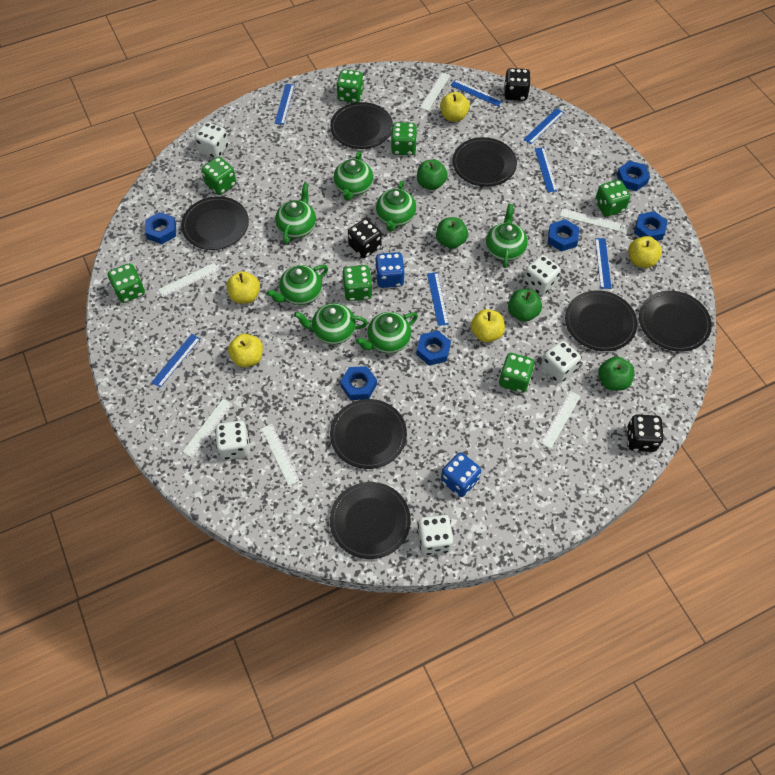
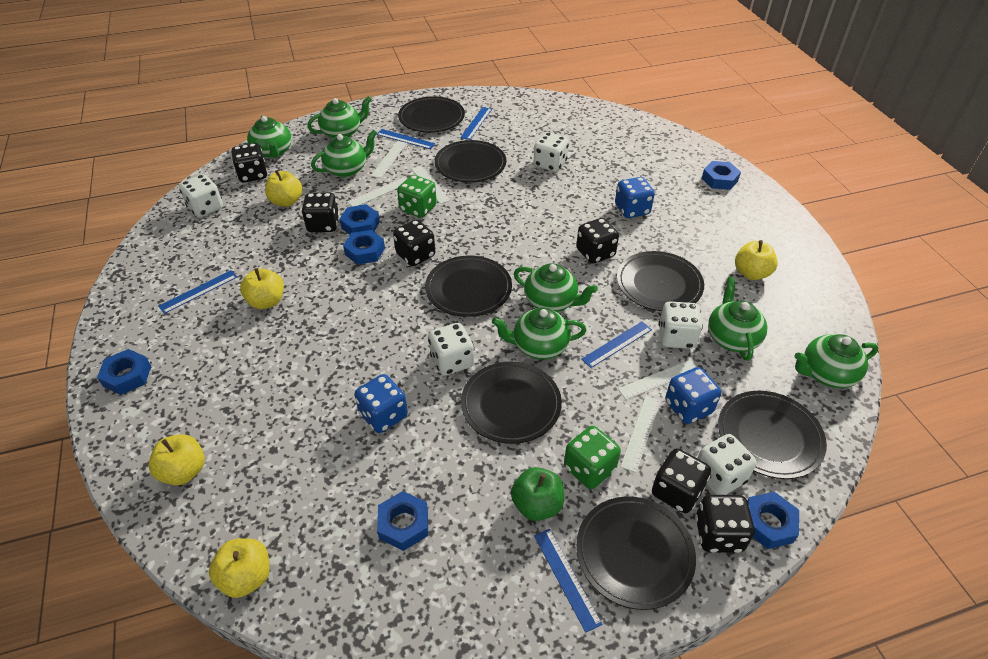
black dice: 3 -> 6
blue dice: 2 -> 3
blue ruler: 7 -> 5
green apple: 4 -> 1
green dice: 7 -> 2
white ruler: 6 -> 5

